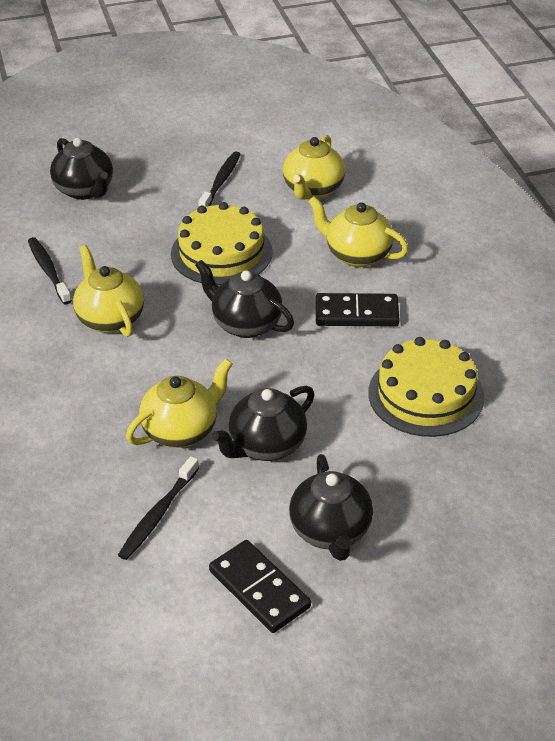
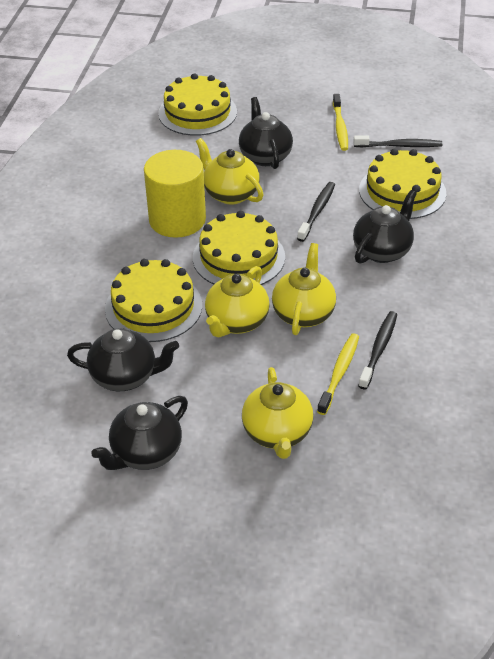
black domino: 2 -> 0
yellow cake: 2 -> 4
yellow cylinder: 0 -> 1
yellow toothbrush: 0 -> 2

